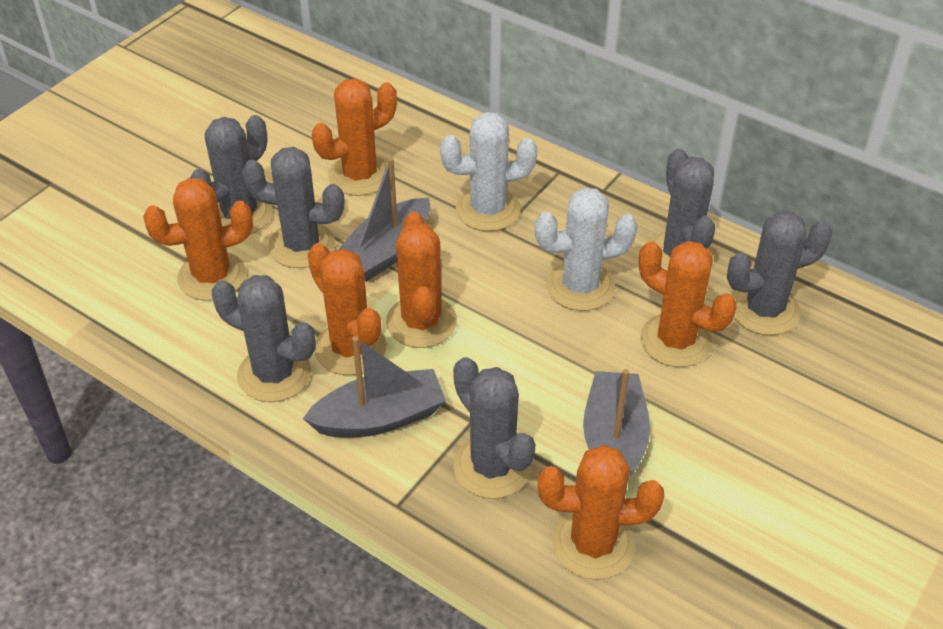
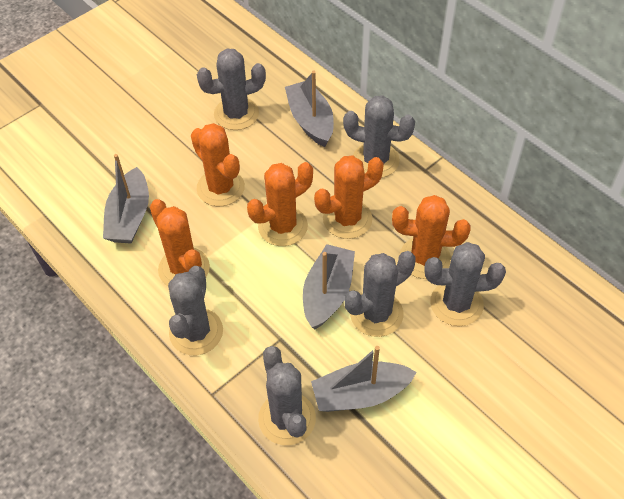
grey boat: 3 -> 4
orange cactus: 6 -> 5
white cactus: 2 -> 0

